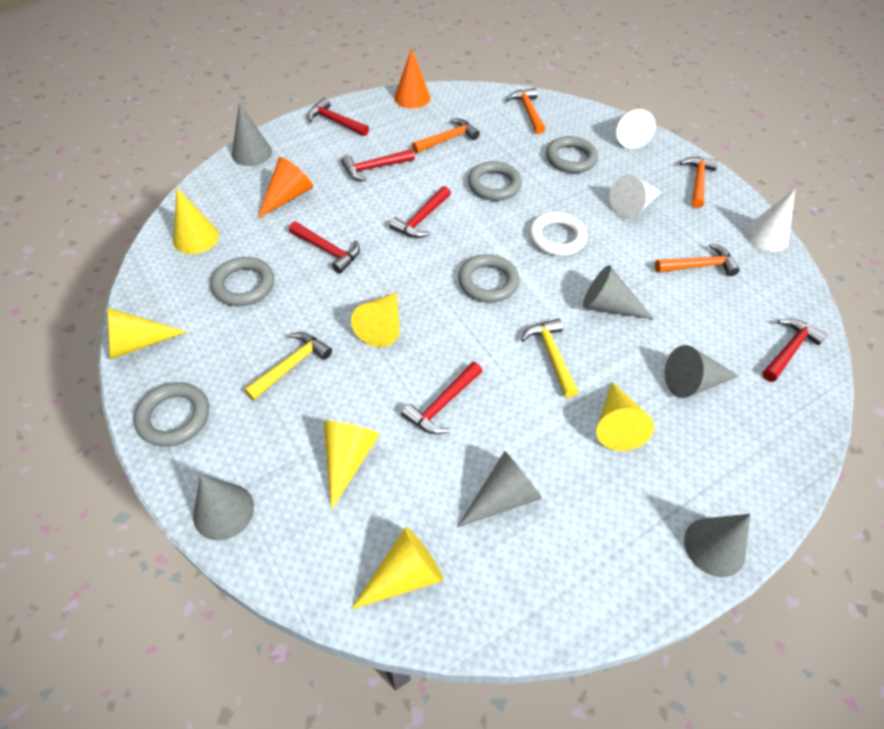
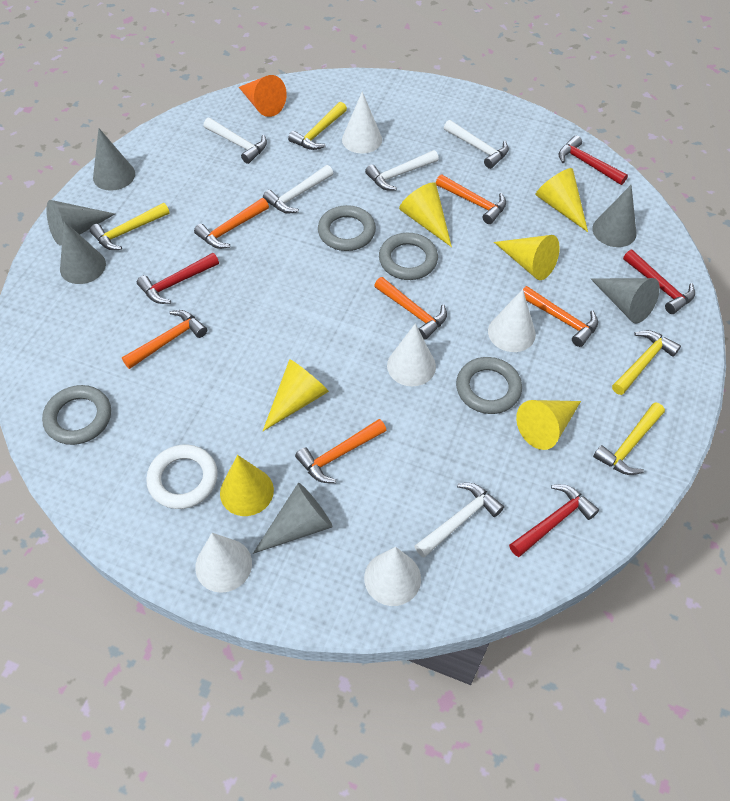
grey ring: 5 -> 4
orange cone: 2 -> 1
orange hammer: 4 -> 6
red hammer: 6 -> 4
white cone: 3 -> 5
white hammer: 0 -> 5
yellow hammer: 2 -> 4

